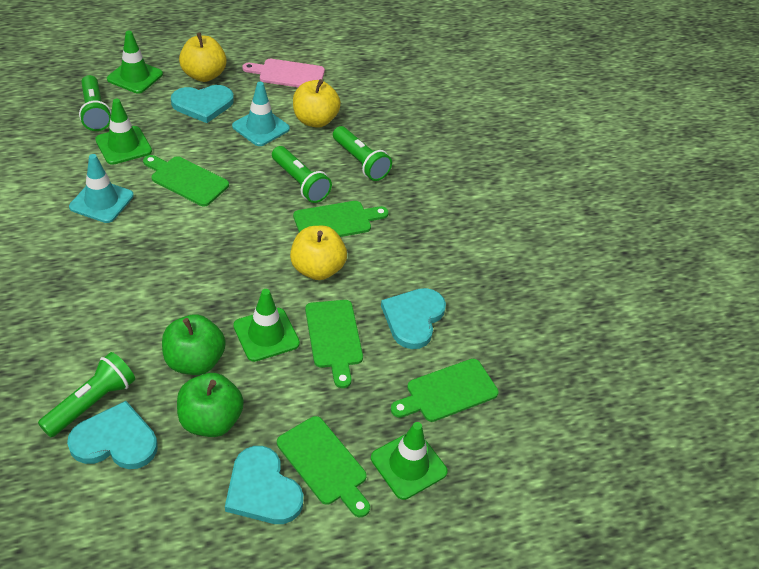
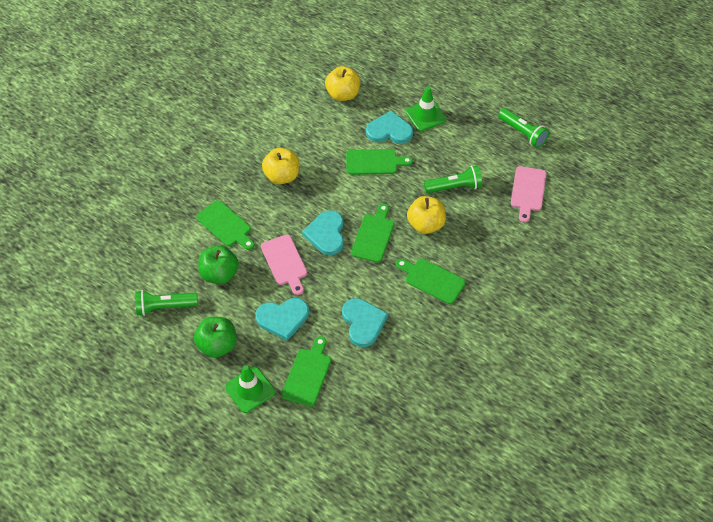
green flashlight: 4 -> 3
green traffic cone: 4 -> 2
pink cutting board: 1 -> 2
turquoise traffic cone: 2 -> 0

